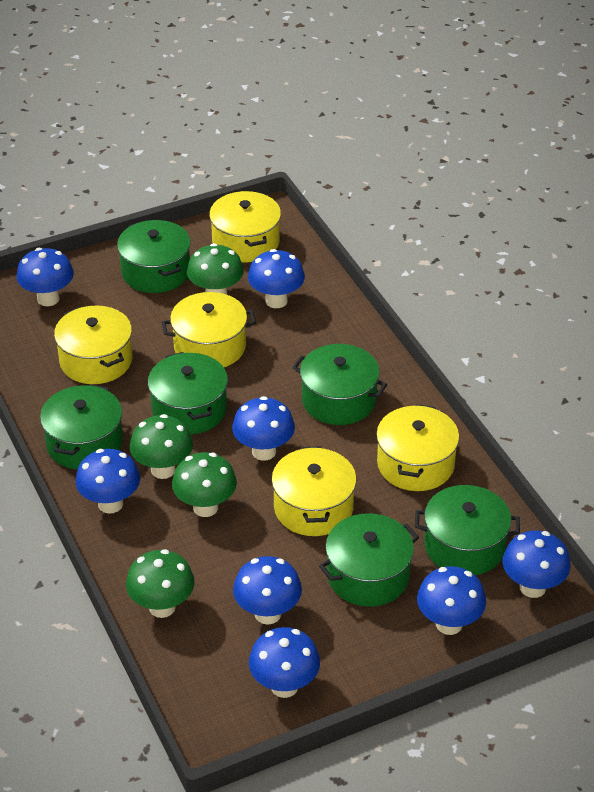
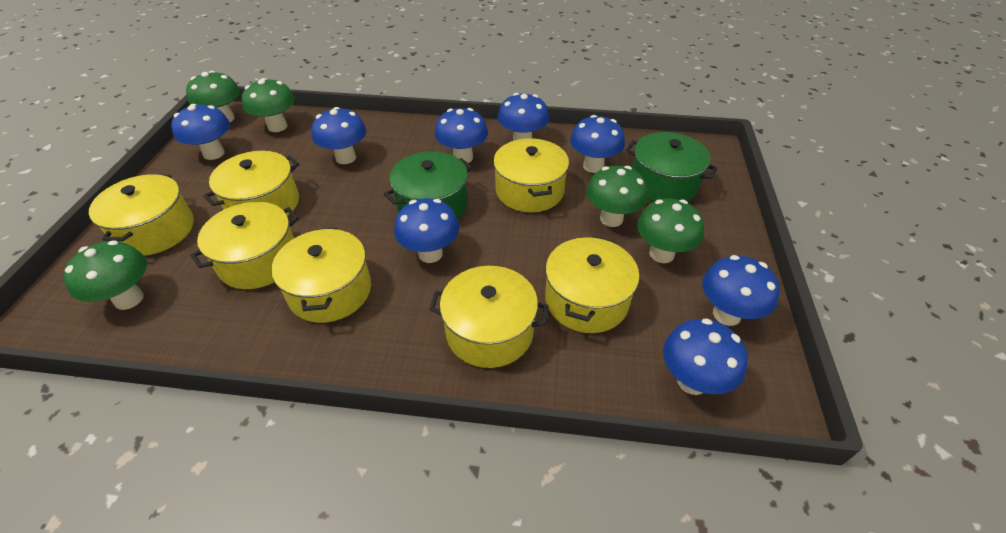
green mushroom: 4 -> 5
green pot: 6 -> 2
yellow pot: 5 -> 7

